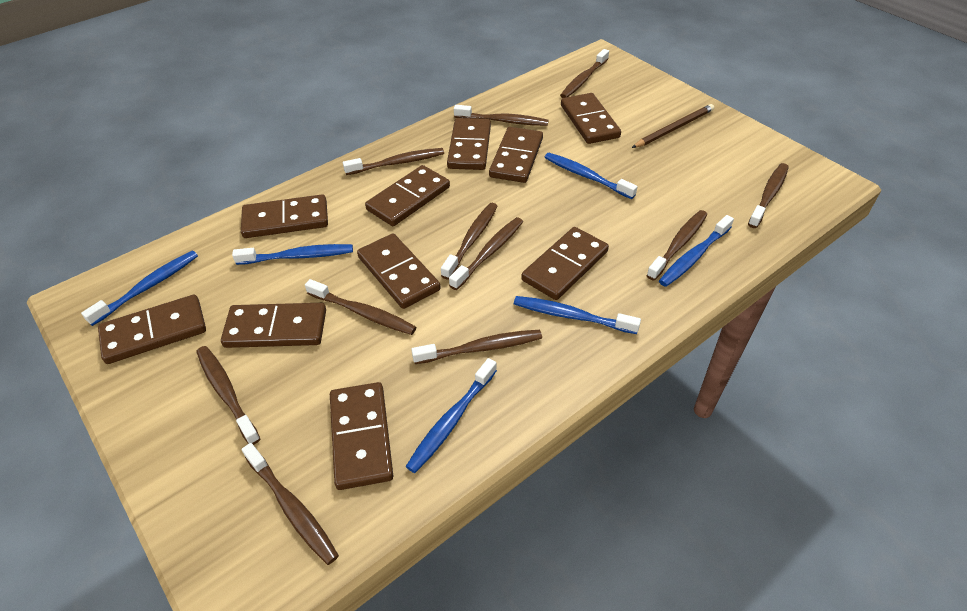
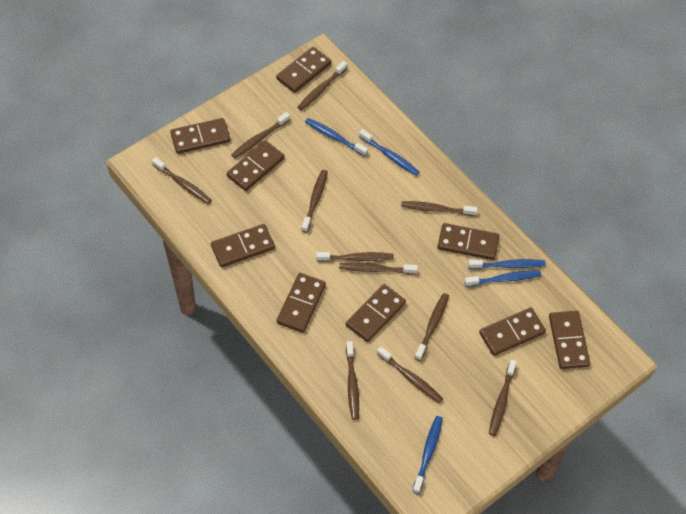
blue toothbrush: 6 -> 5
brown domino: 10 -> 9
brown pencil: 1 -> 0

